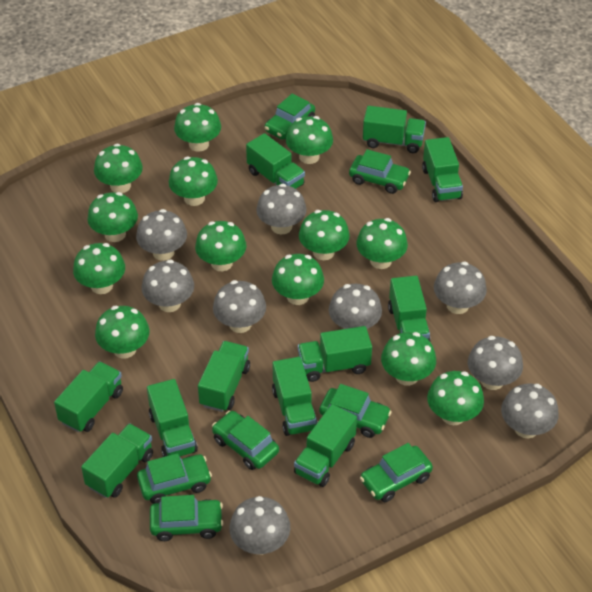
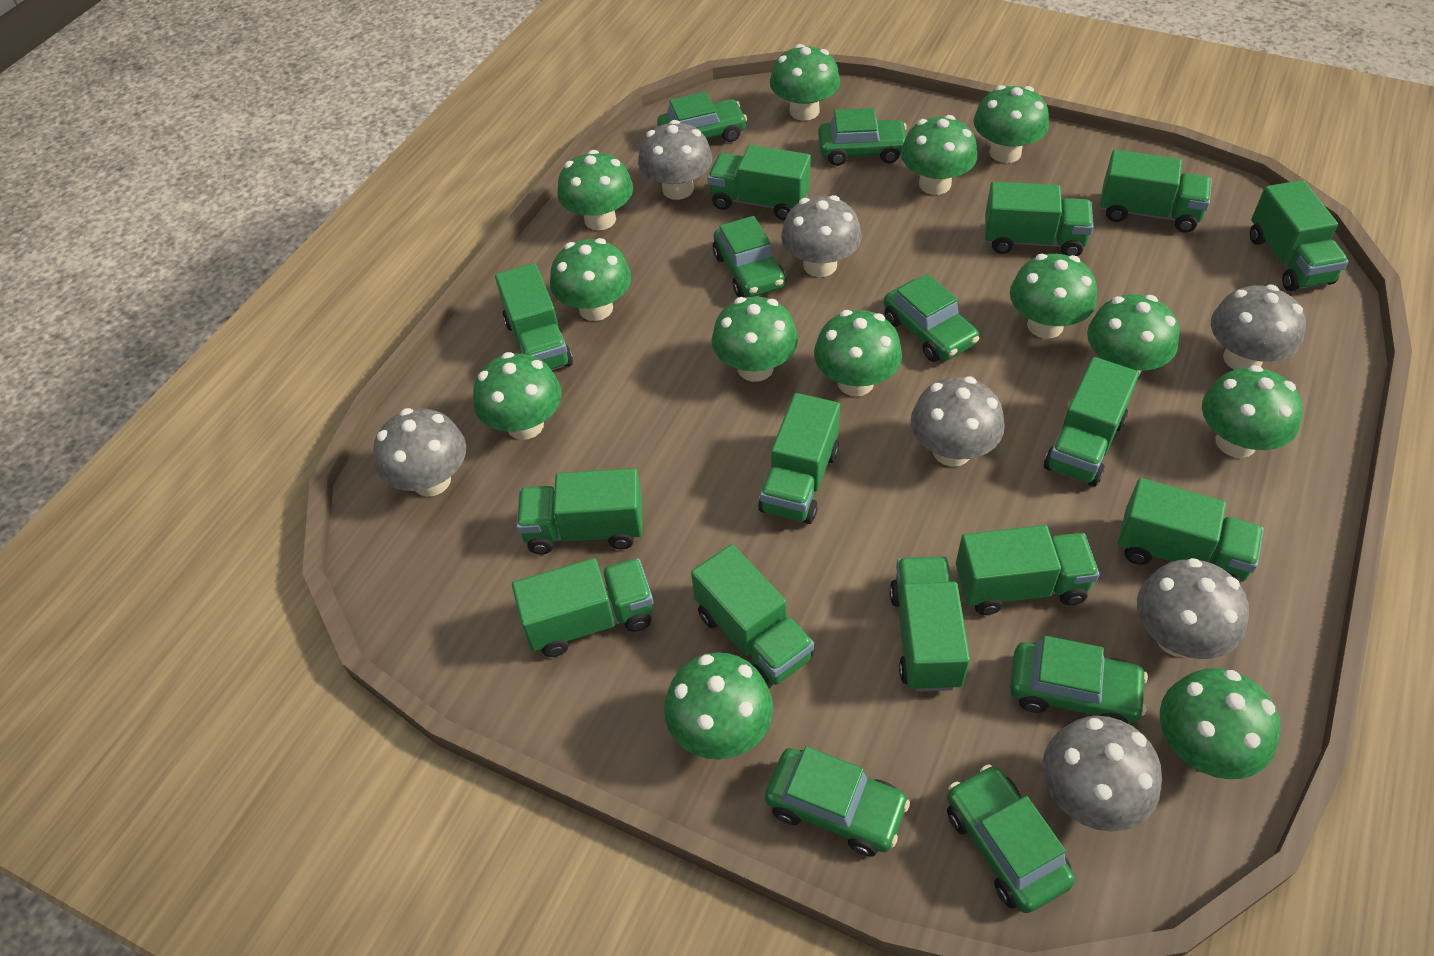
green truck: 11 -> 13
grey mushroom: 9 -> 7

